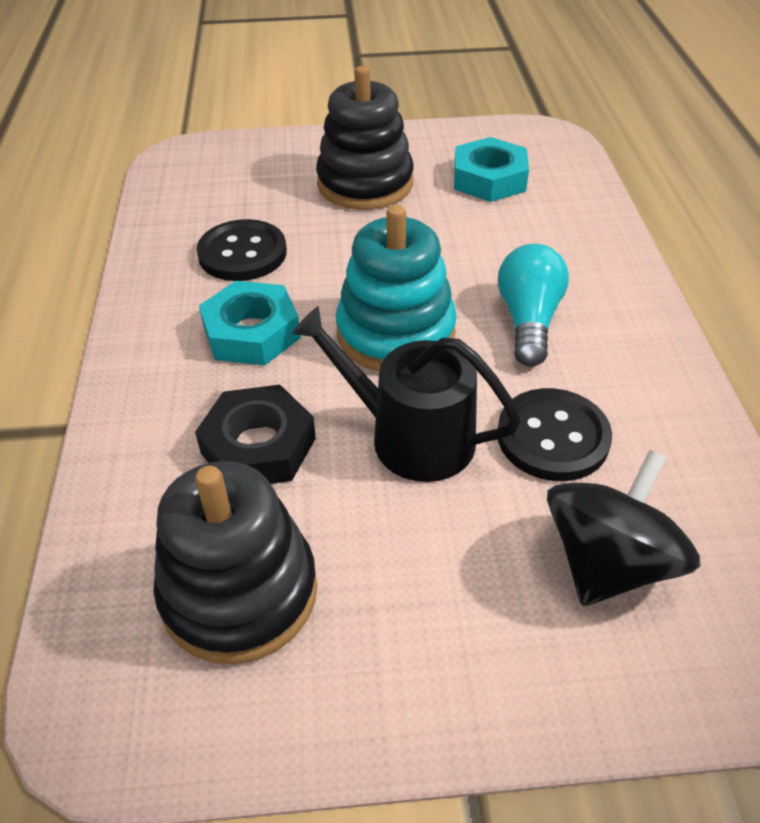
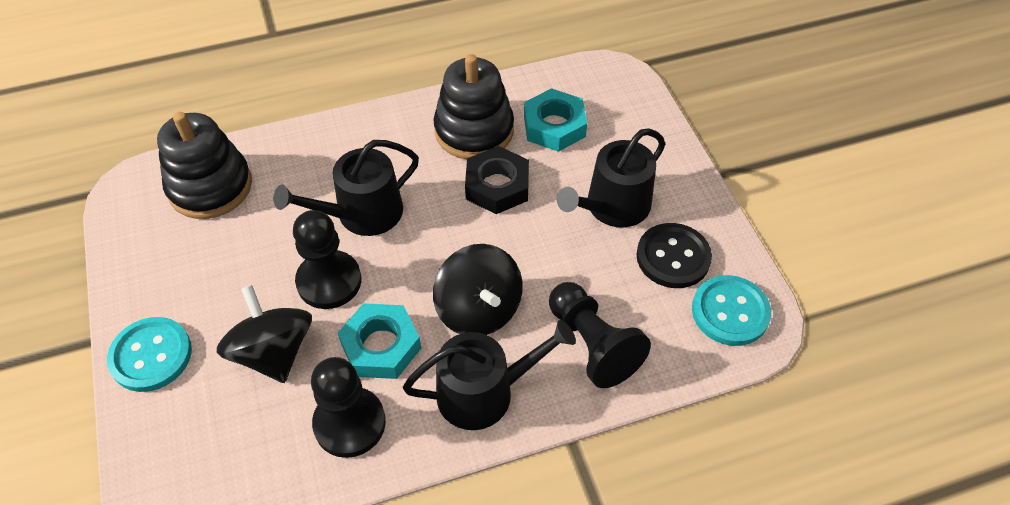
black button: 2 -> 1
black pawn: 0 -> 3
black spinning top: 1 -> 2
black watering can: 1 -> 3
turquoise button: 0 -> 2
turquoise light bulb: 1 -> 0
turquoise stacking toy: 1 -> 0

